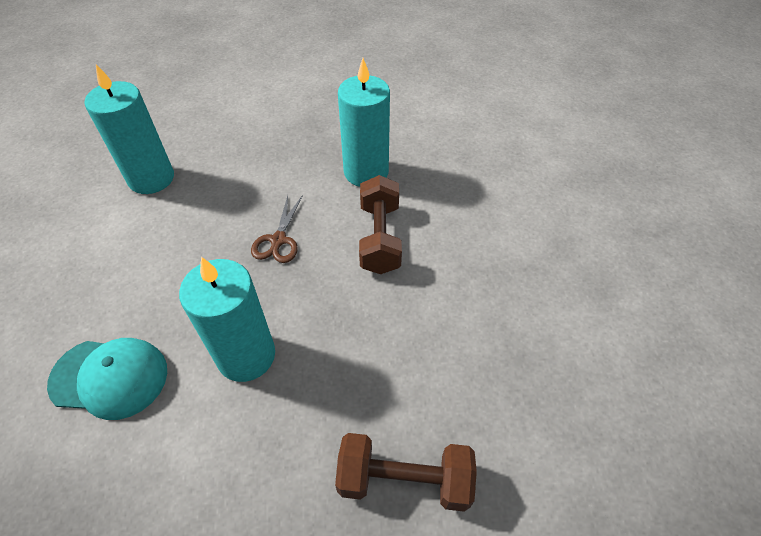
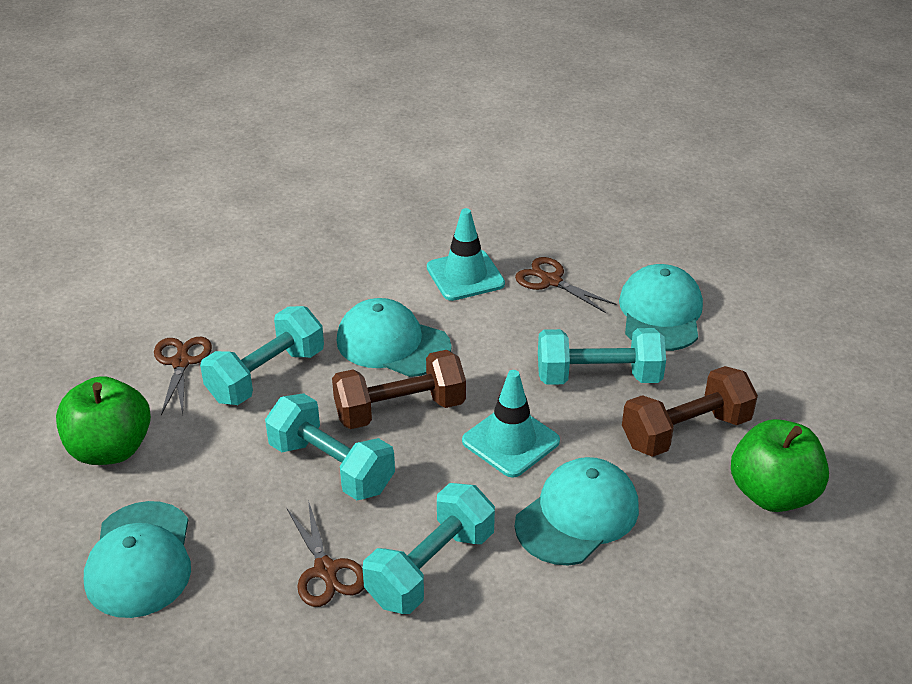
brown scissors: 1 -> 3
green apple: 0 -> 2
turquoise candle: 3 -> 0
turquoise cap: 1 -> 4
turquoise dumbbell: 0 -> 4
turquoise traffic cone: 0 -> 2

